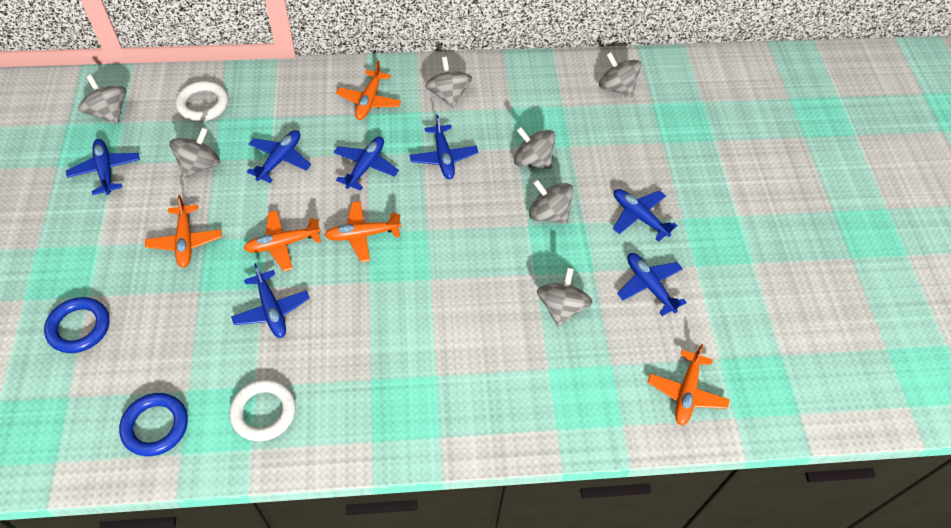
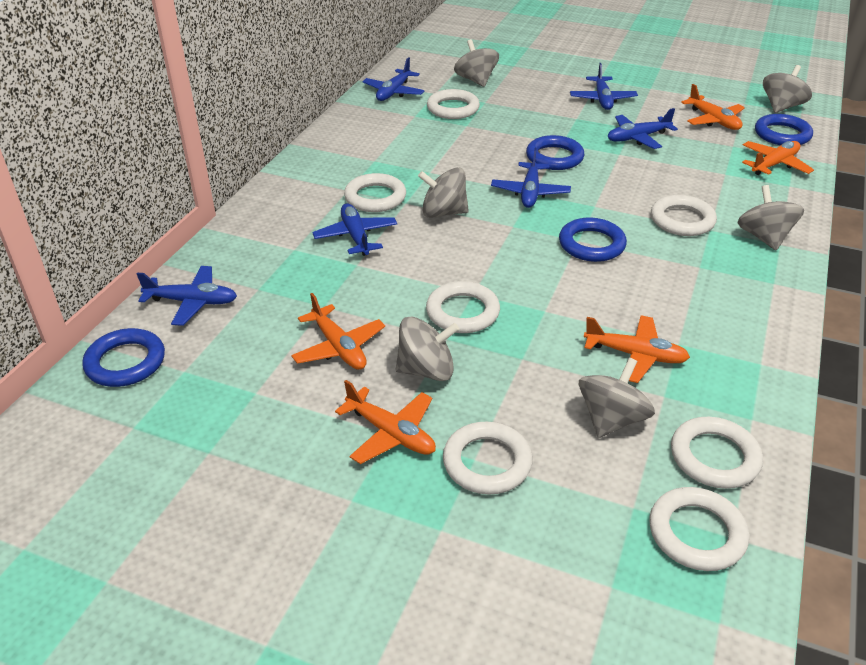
blue plane: 7 -> 6
blue ring: 2 -> 4
grey spinning top: 7 -> 6
white ring: 2 -> 7

